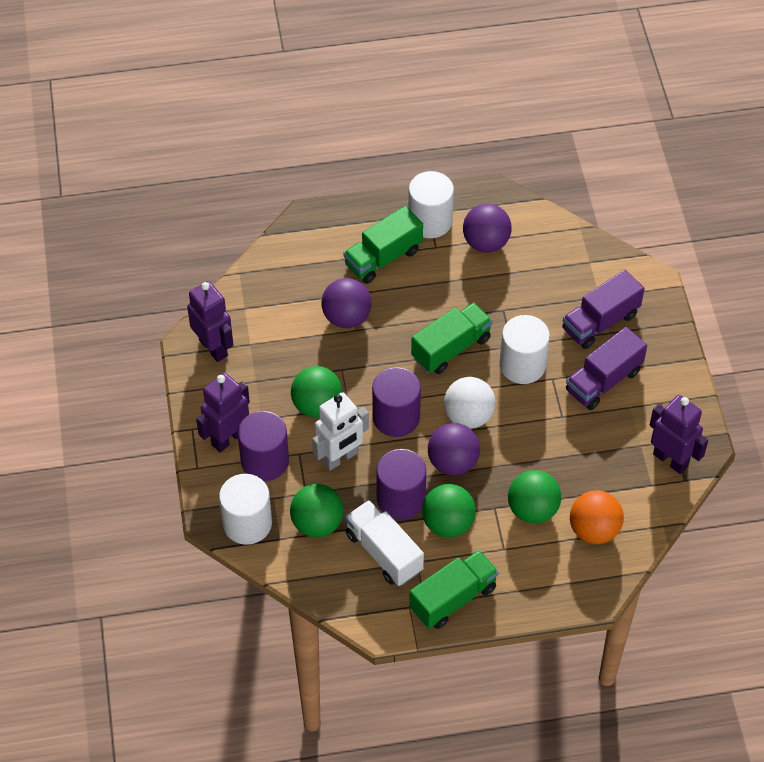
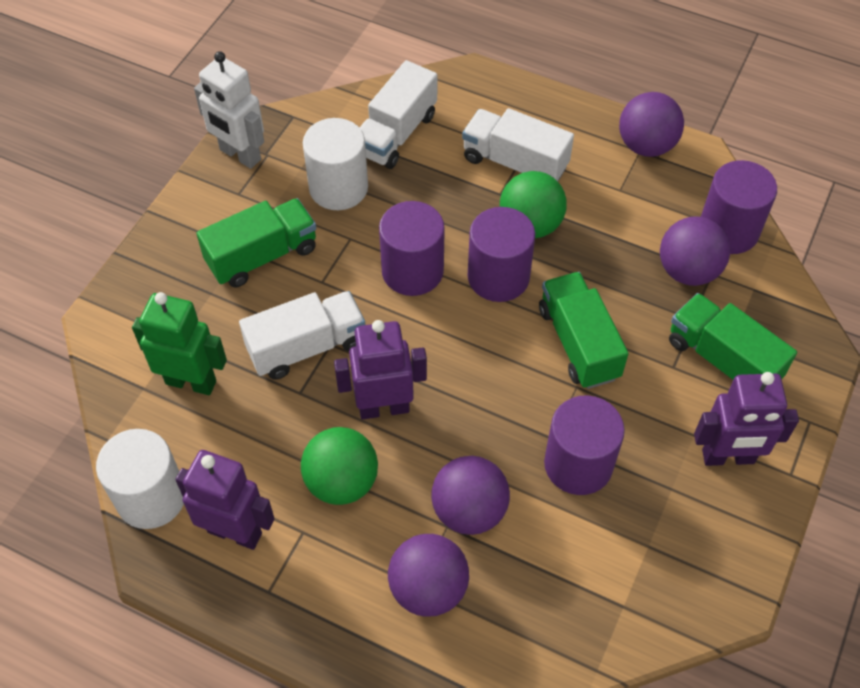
green ball: 4 -> 2
green robot: 0 -> 1
orange ball: 1 -> 0
purple ball: 3 -> 4
purple cylinder: 3 -> 4
purple truck: 2 -> 0
white ball: 1 -> 0
white cylinder: 3 -> 2
white truck: 1 -> 3

